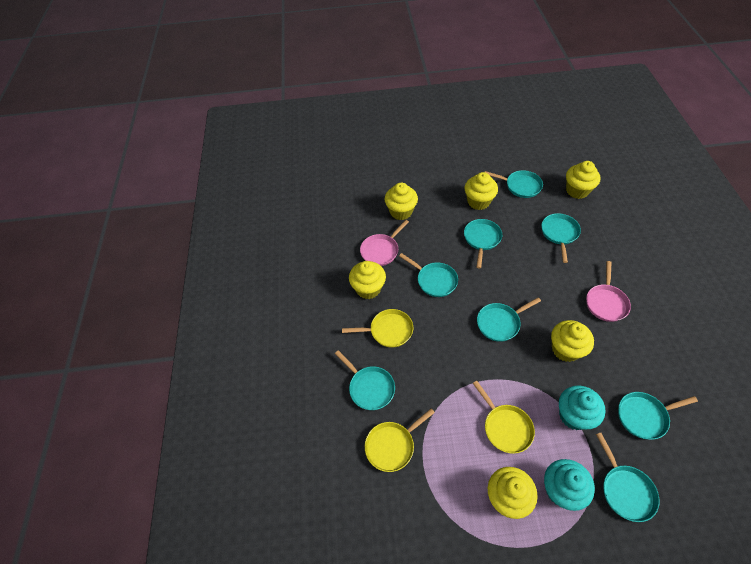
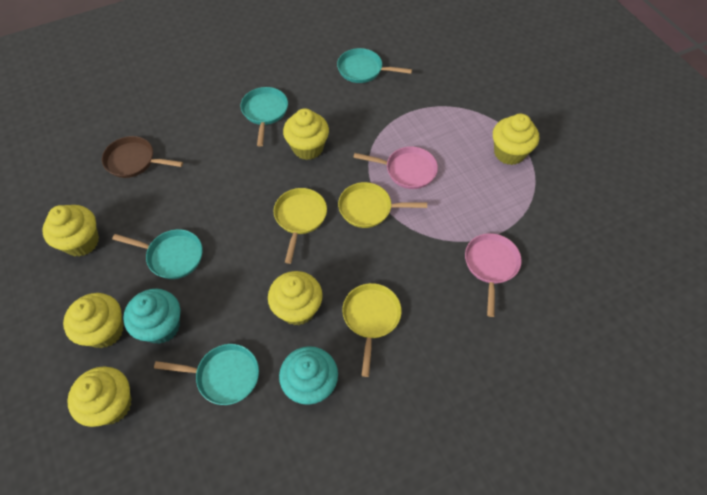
brown pan: 0 -> 1
turquoise pan: 8 -> 4

